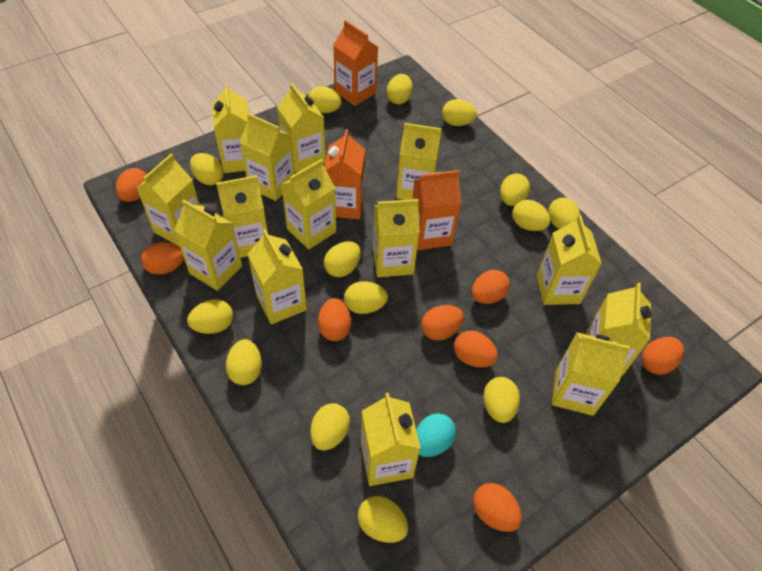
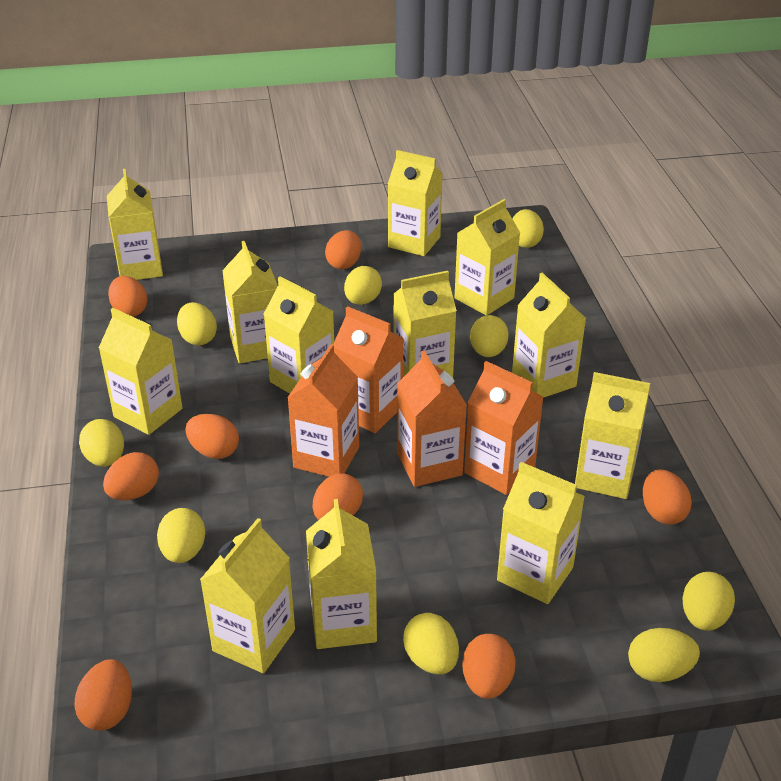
orange carton: 3 -> 4
turquoise egg: 1 -> 0
yellow carton: 14 -> 12
yellow egg: 14 -> 9

